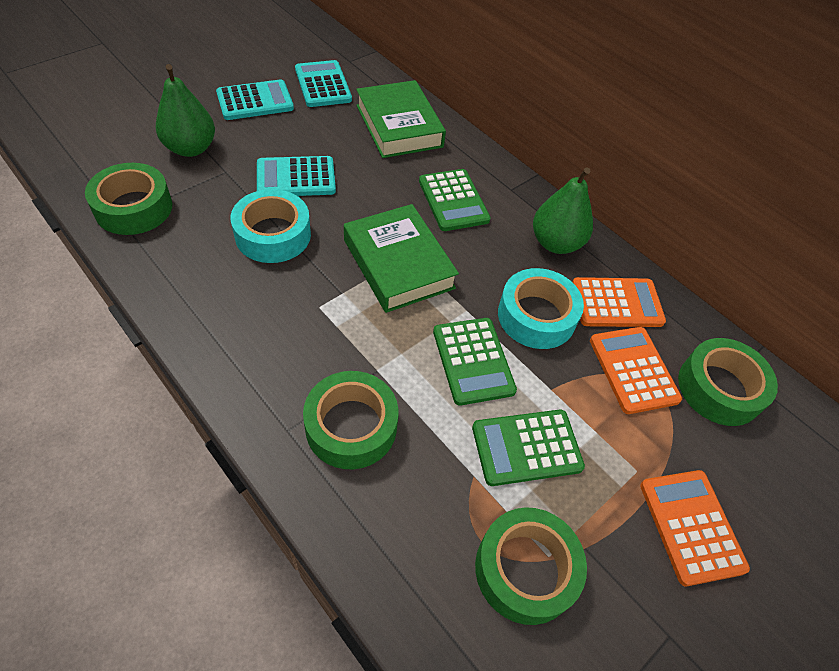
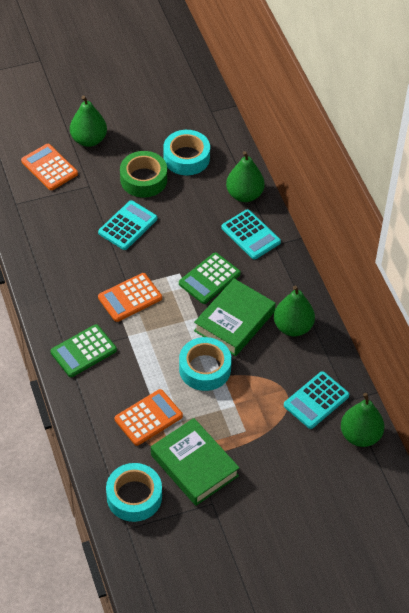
green calculator: 3 -> 2
green pear: 2 -> 4
green tape: 4 -> 1
turquoise tape: 2 -> 3

